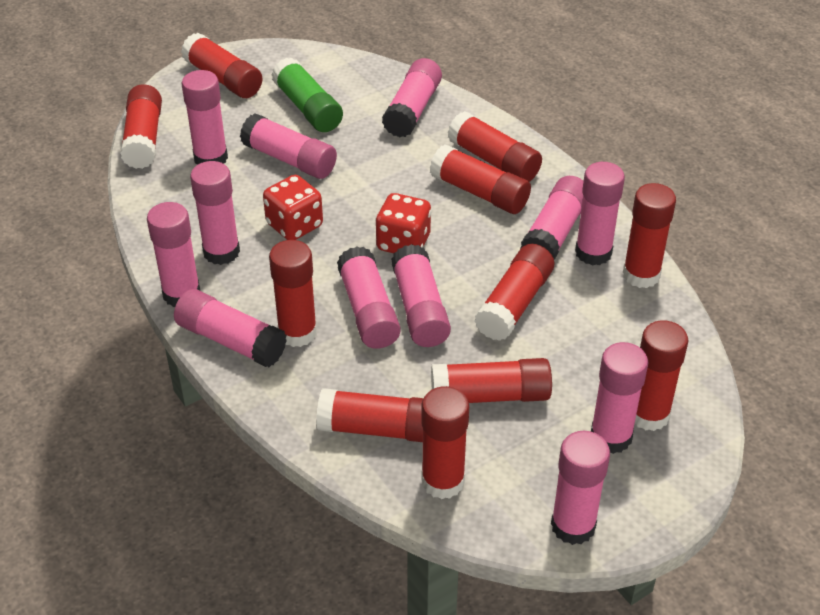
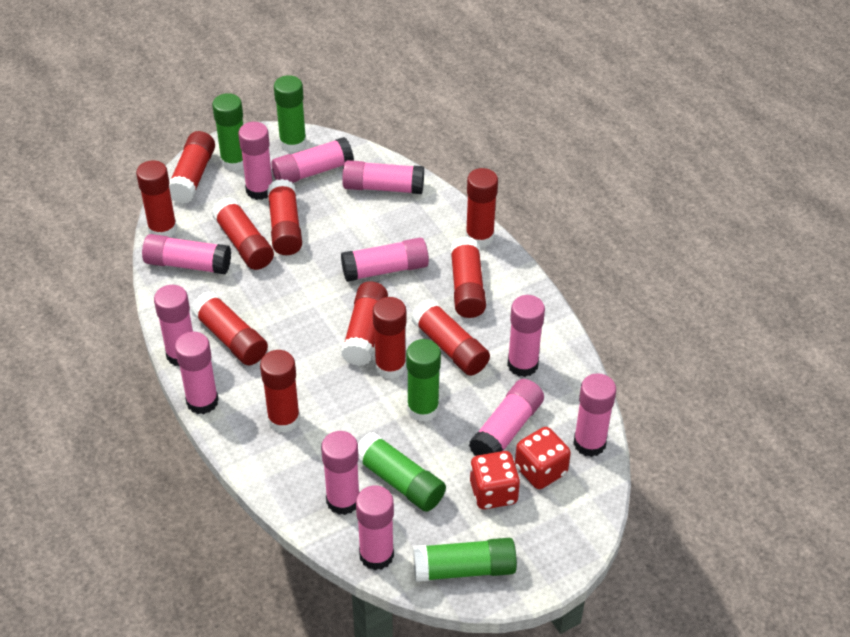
green glue stick: 1 -> 5

